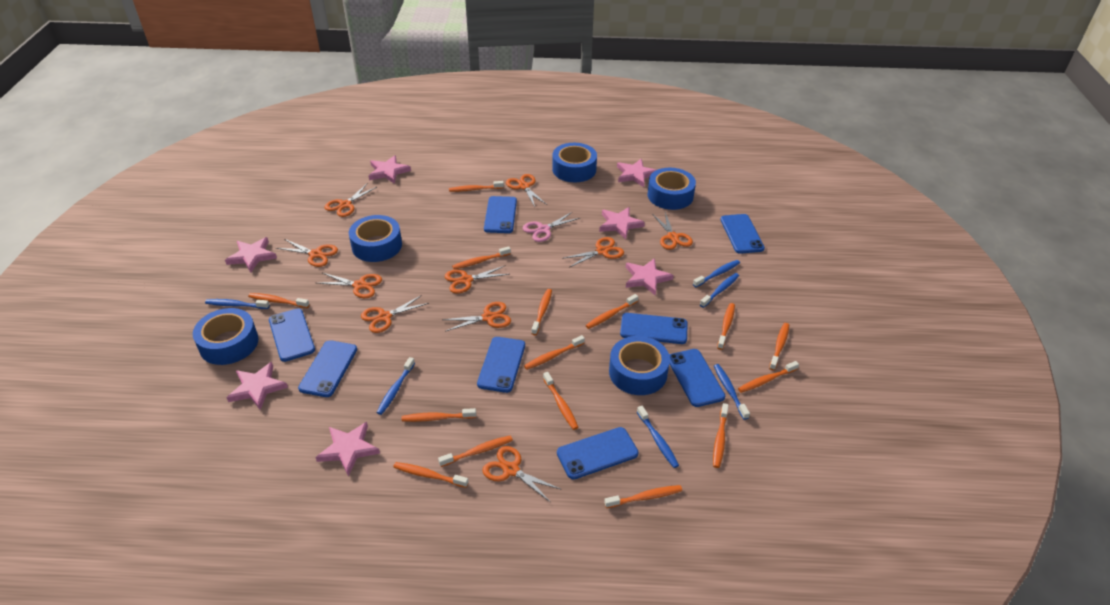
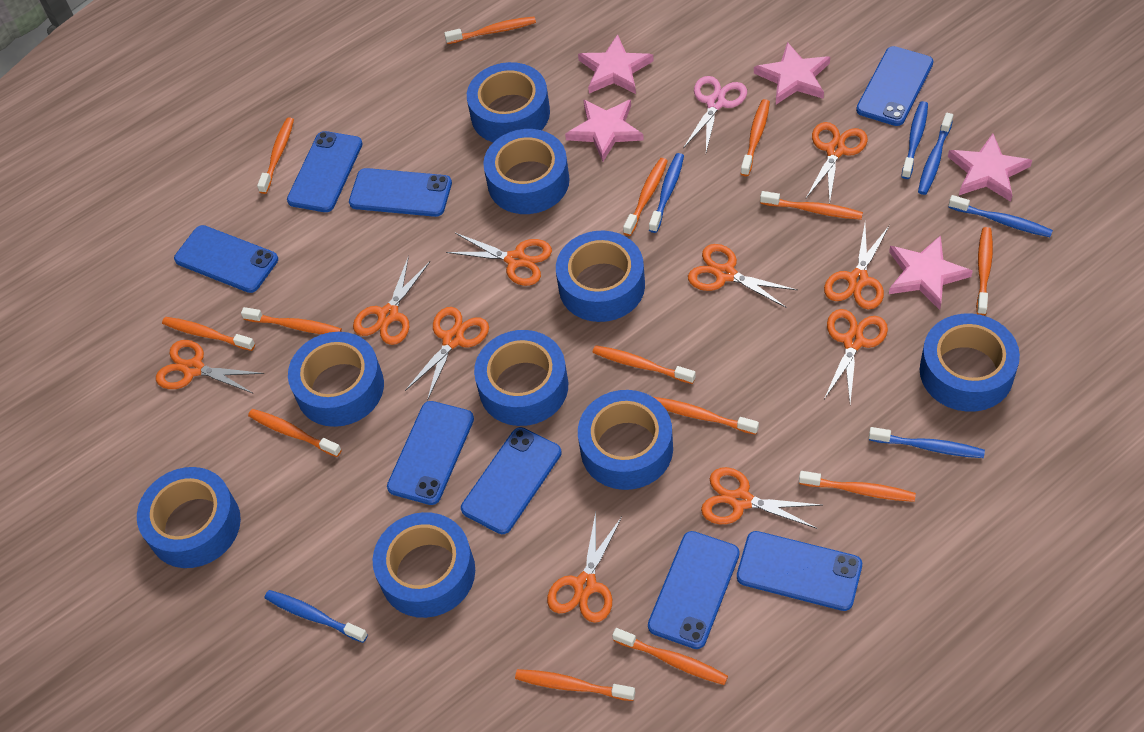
blue tape: 5 -> 9
orange toothbrush: 15 -> 14
pink star: 7 -> 5

